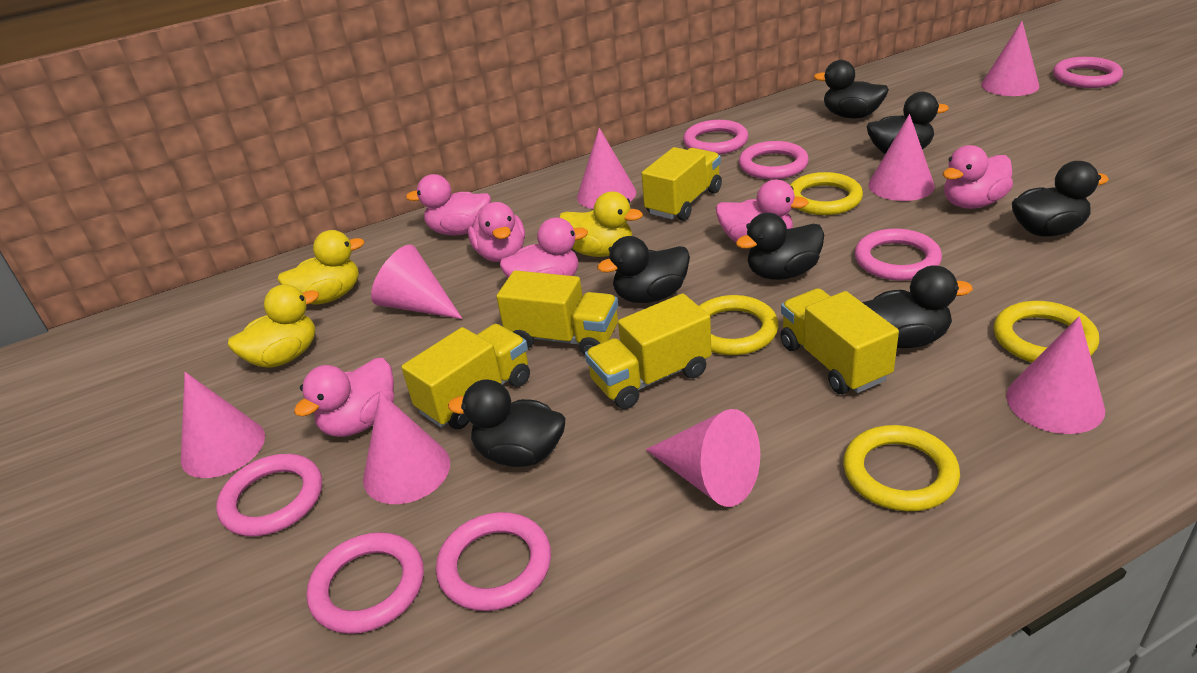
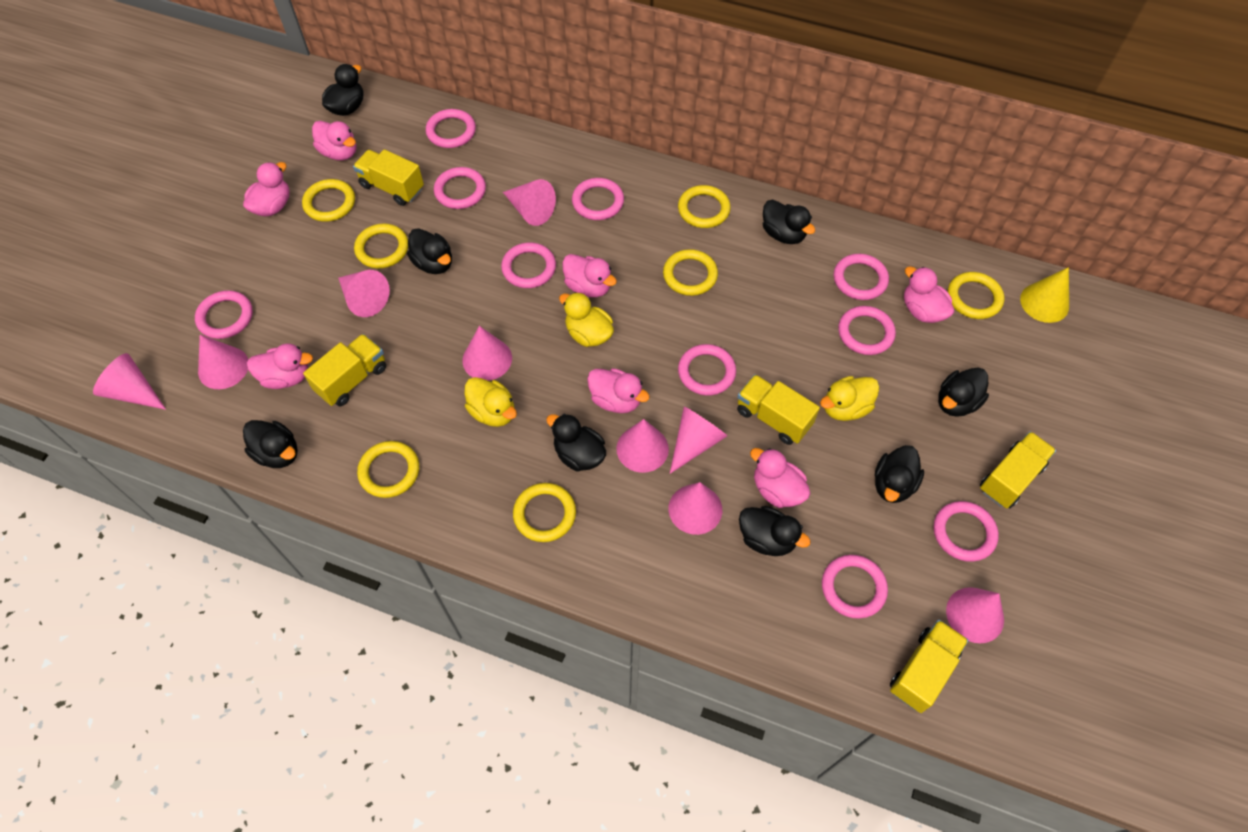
black duck: 7 -> 8
pink cone: 8 -> 9
pink duck: 6 -> 7
pink ring: 7 -> 10
yellow cone: 0 -> 1
yellow ring: 4 -> 7

